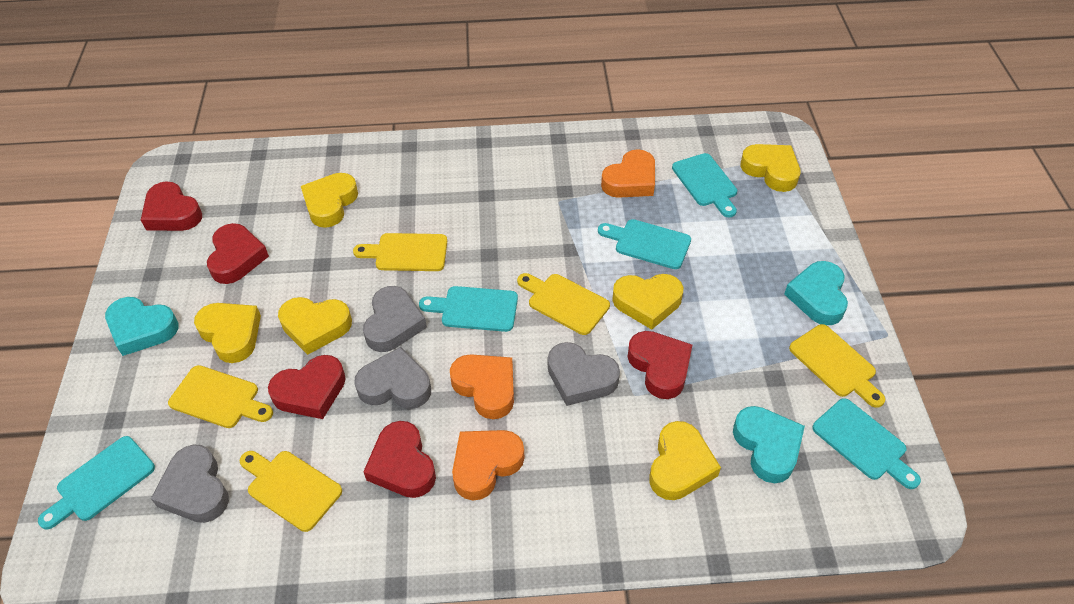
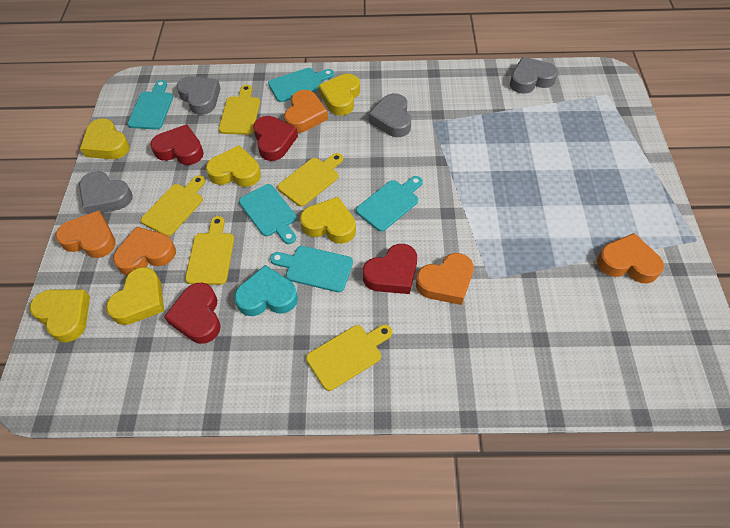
orange heart: 3 -> 5
red heart: 5 -> 4
turquoise heart: 3 -> 1

